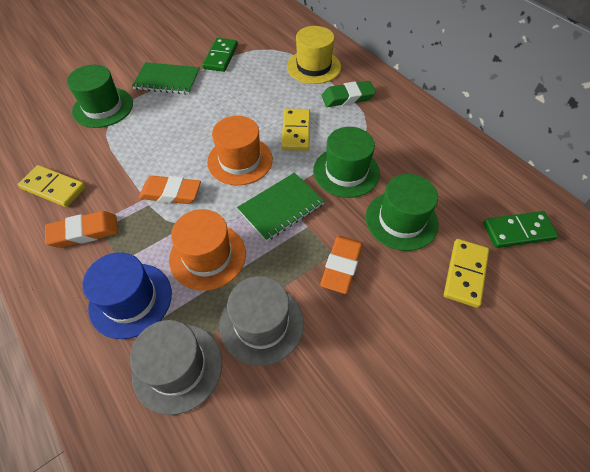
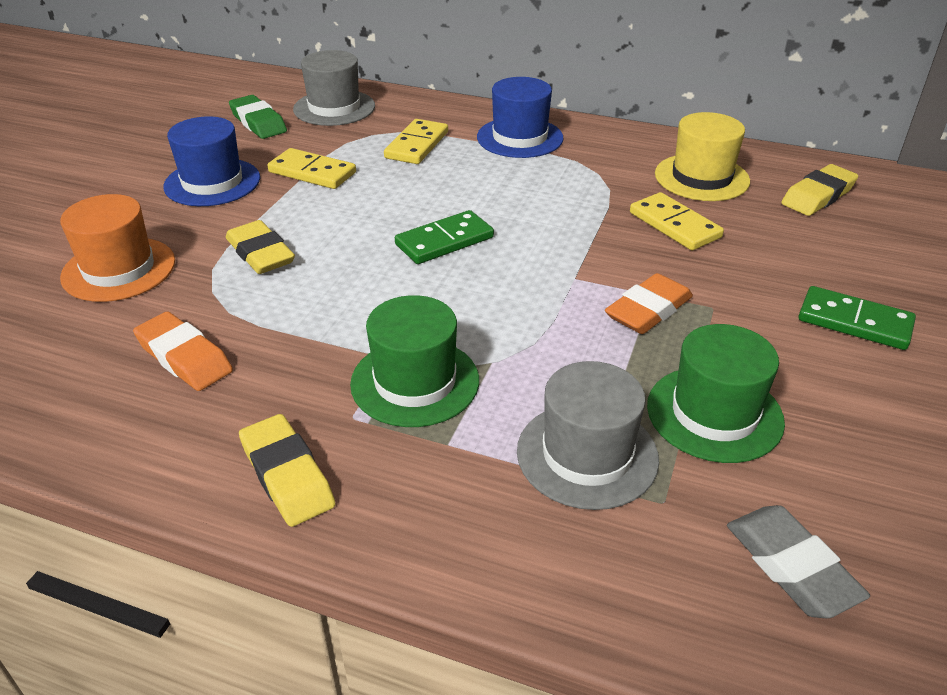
blue hat: 1 -> 2
green hat: 3 -> 2
green notebook: 2 -> 0
grey eraser: 0 -> 1
orange eraser: 3 -> 2
orange hat: 2 -> 1
yellow eraser: 0 -> 3

